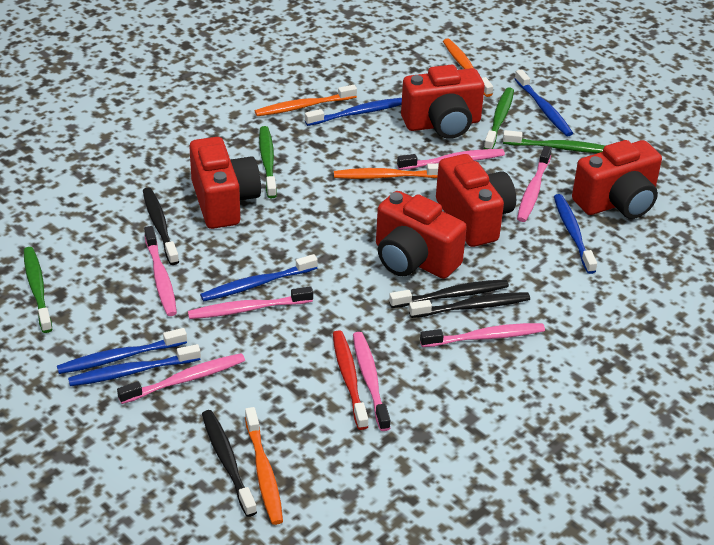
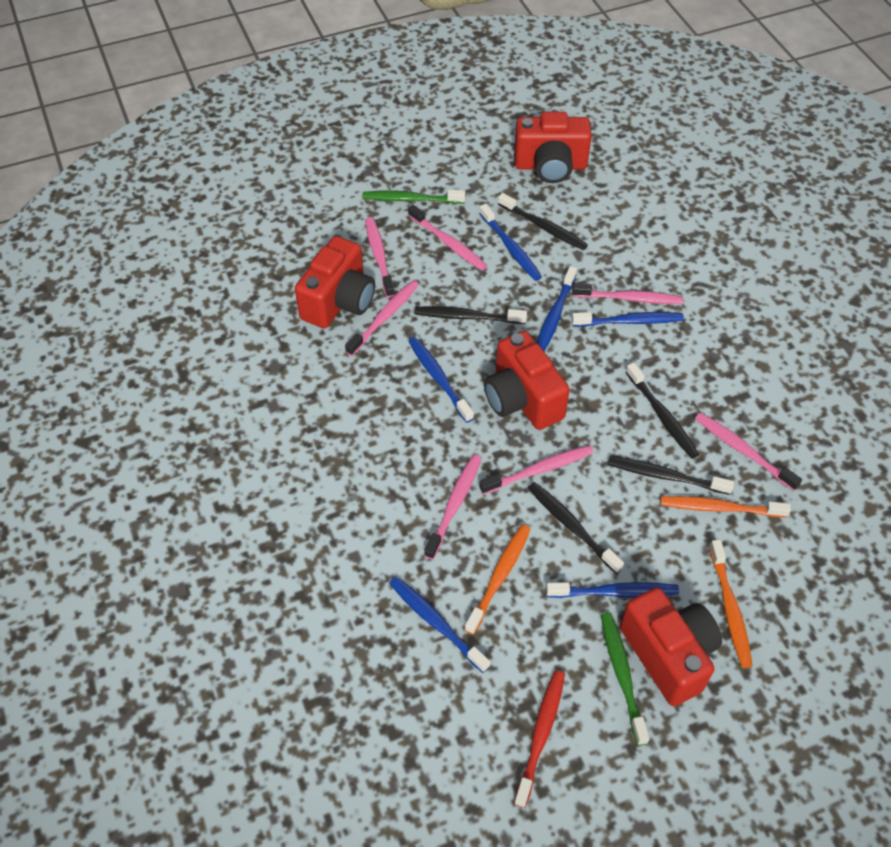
black toothbrush: 4 -> 5
green toothbrush: 4 -> 2
orange toothbrush: 4 -> 3
red camera: 5 -> 4

